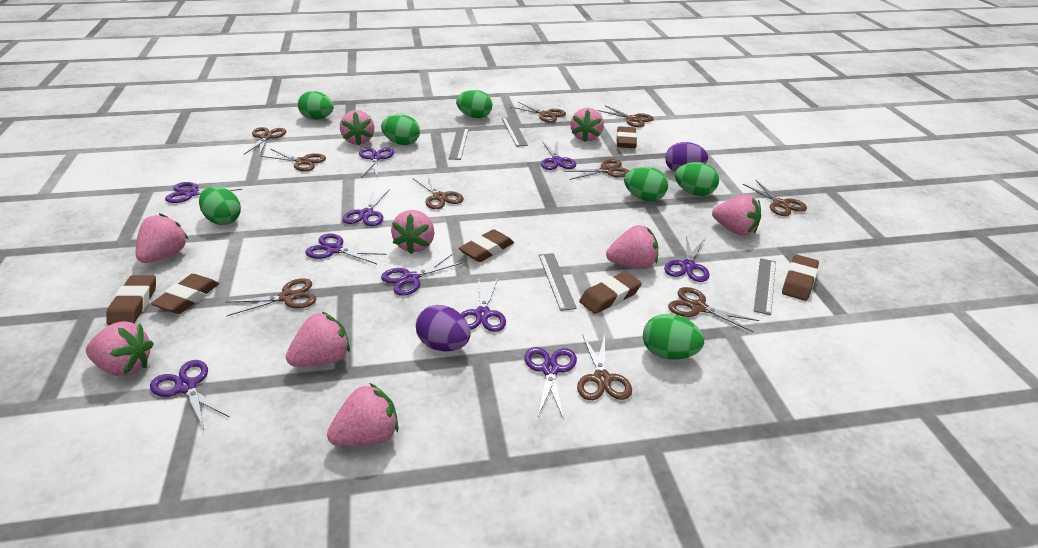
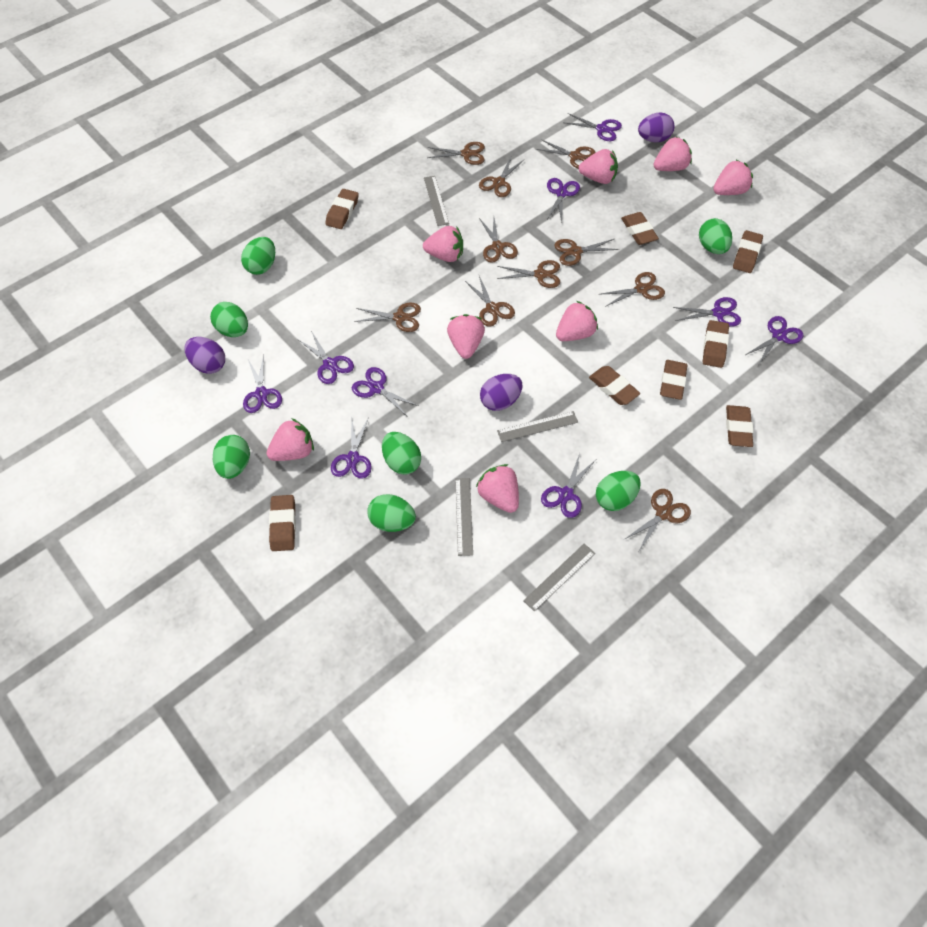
brown eraser: 6 -> 8
pink strawberry: 9 -> 8
purple egg: 2 -> 3
purple scissors: 10 -> 9

